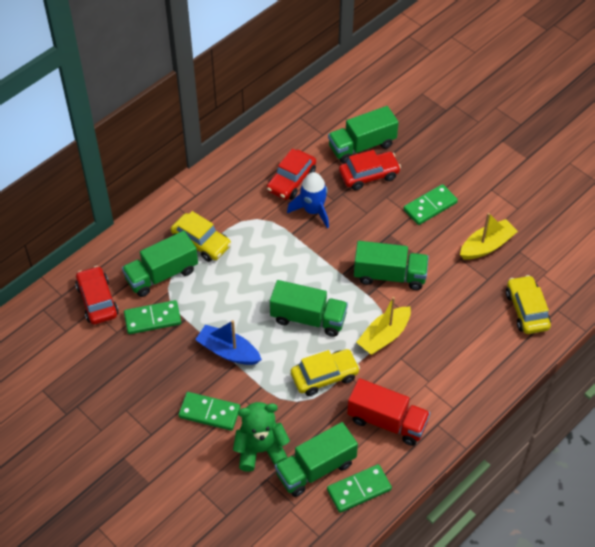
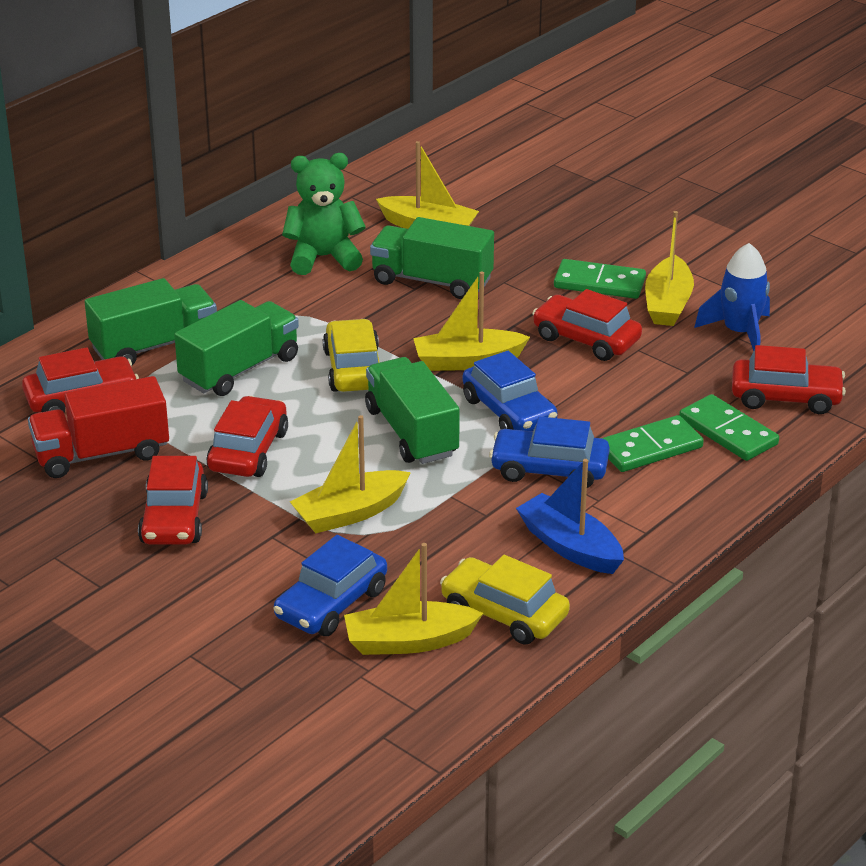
blue car: 0 -> 3
green domino: 4 -> 3
green truck: 5 -> 4
red car: 3 -> 5
yellow boat: 2 -> 5
yellow car: 3 -> 2

